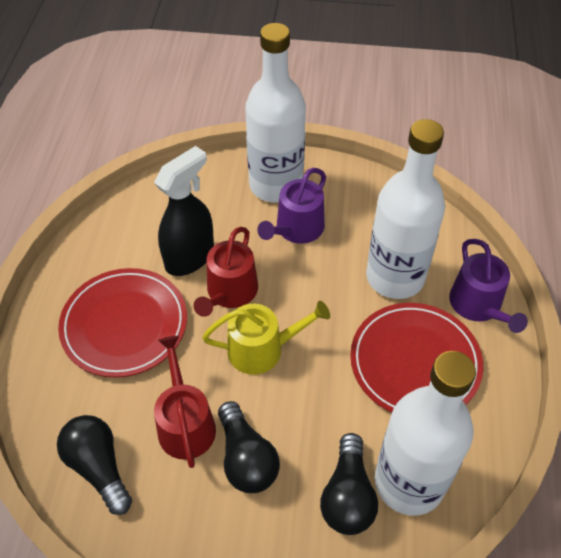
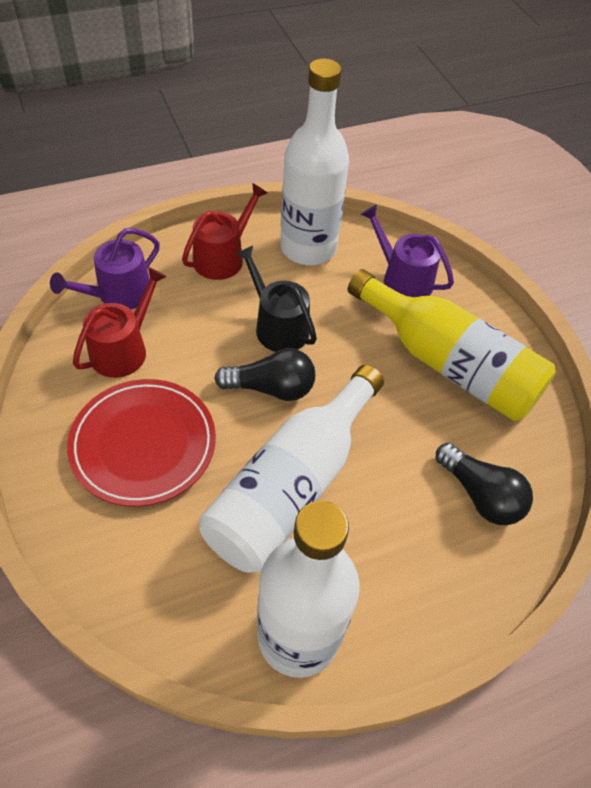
black light bulb: 3 -> 2
black spray bottle: 1 -> 0
black watering can: 0 -> 1
red plate: 2 -> 1
yellow bottle: 0 -> 1
yellow watering can: 1 -> 0

